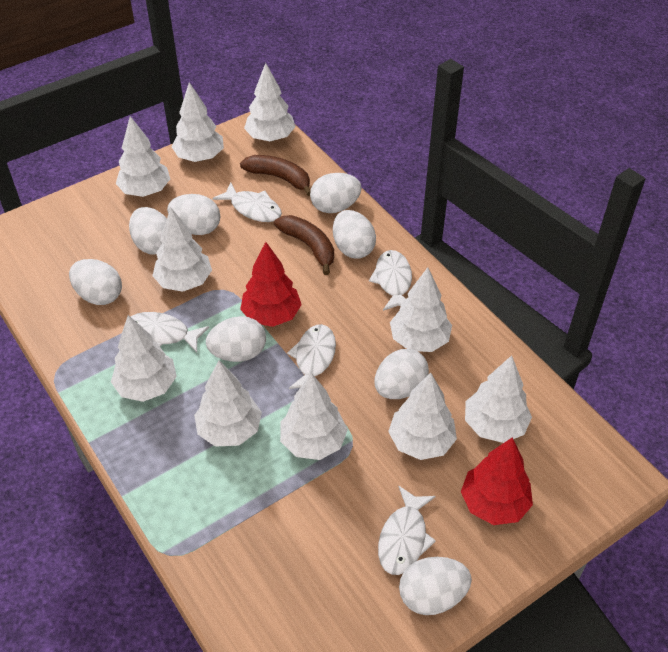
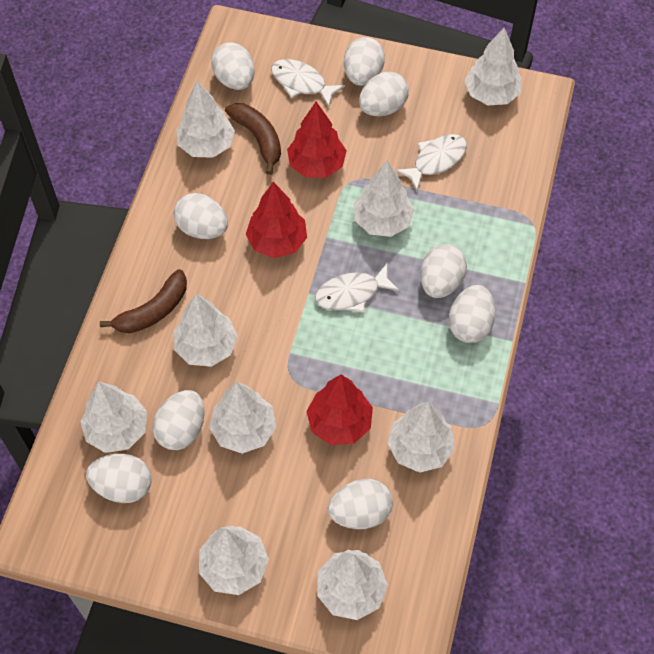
red tree: 2 -> 3
white egg: 8 -> 9
white fish: 5 -> 3
white tree: 10 -> 9

